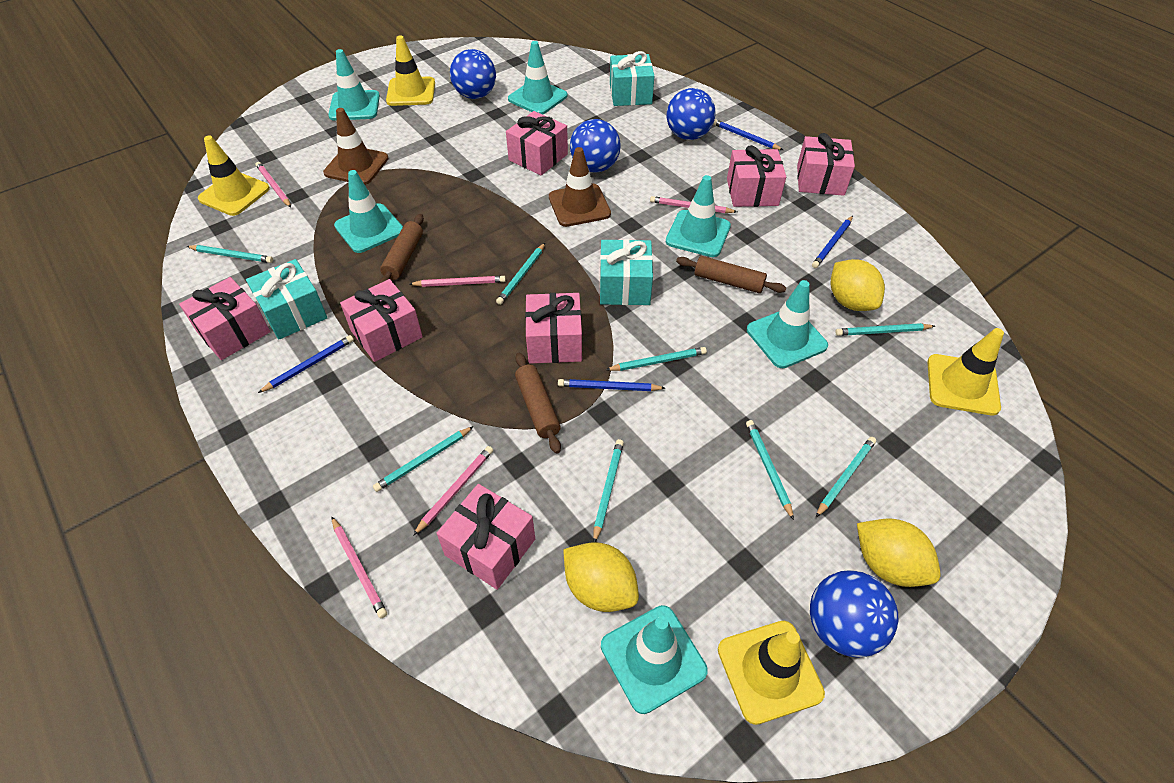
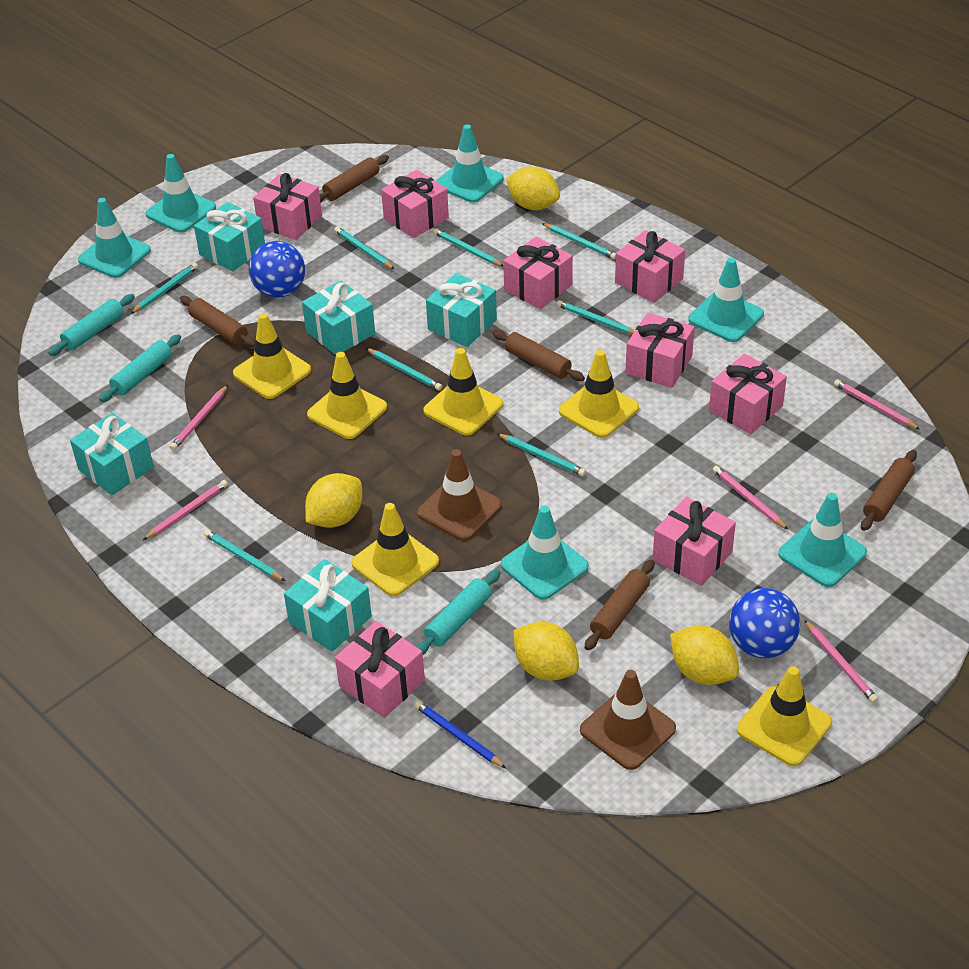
blue ball: 4 -> 2
blue pencil: 4 -> 1
brown rolling pin: 3 -> 5
pink gift: 7 -> 8
turquoise gift: 3 -> 5
turquoise rolling pin: 0 -> 3
yellow lemon: 3 -> 4
yellow traffic cone: 4 -> 6

